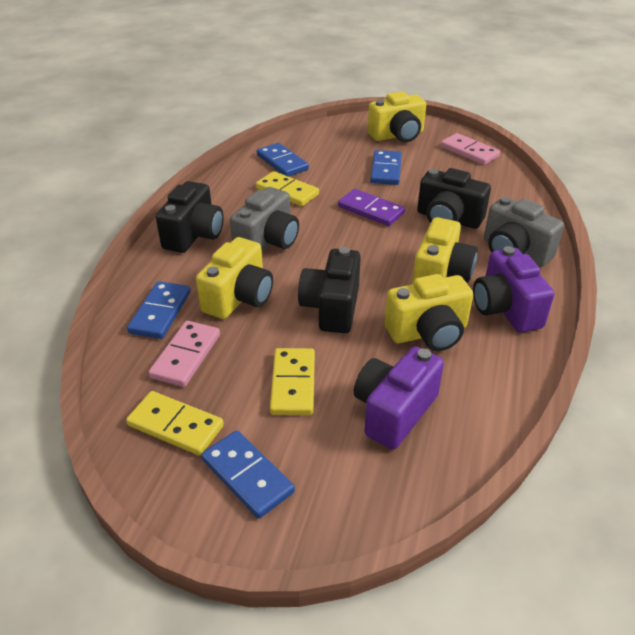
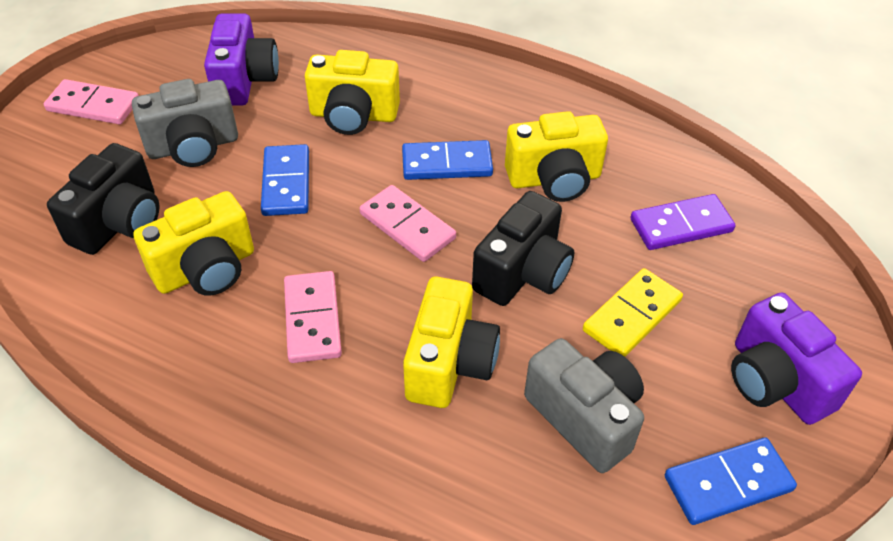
black camera: 3 -> 2
blue domino: 4 -> 3
pink domino: 2 -> 3
yellow domino: 3 -> 1

